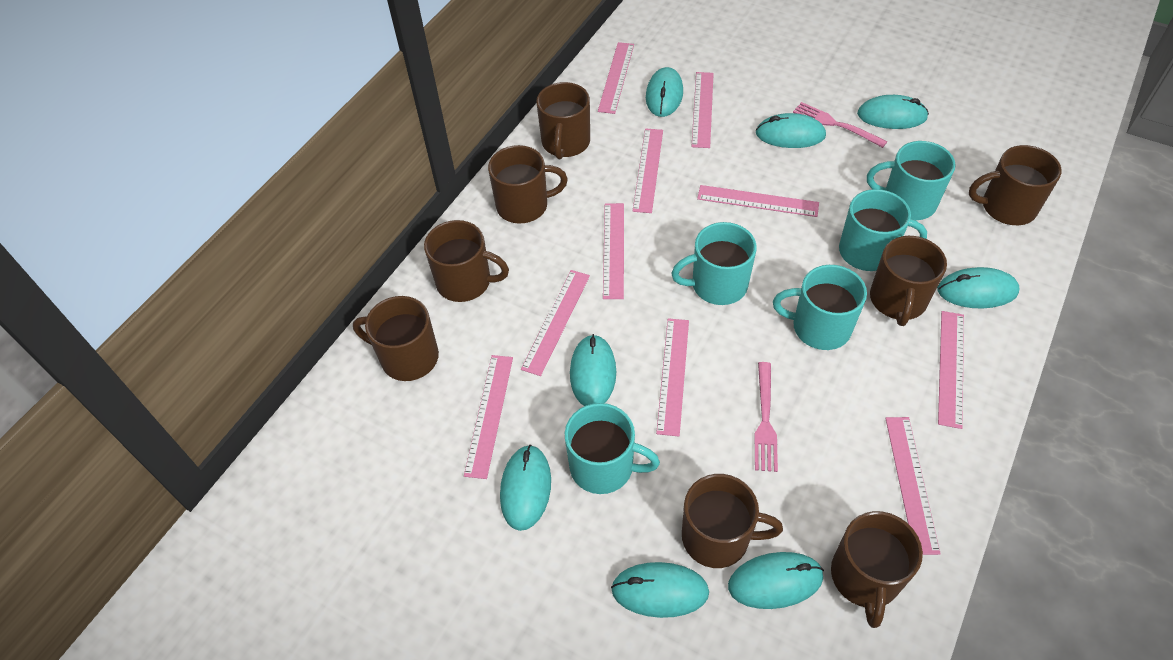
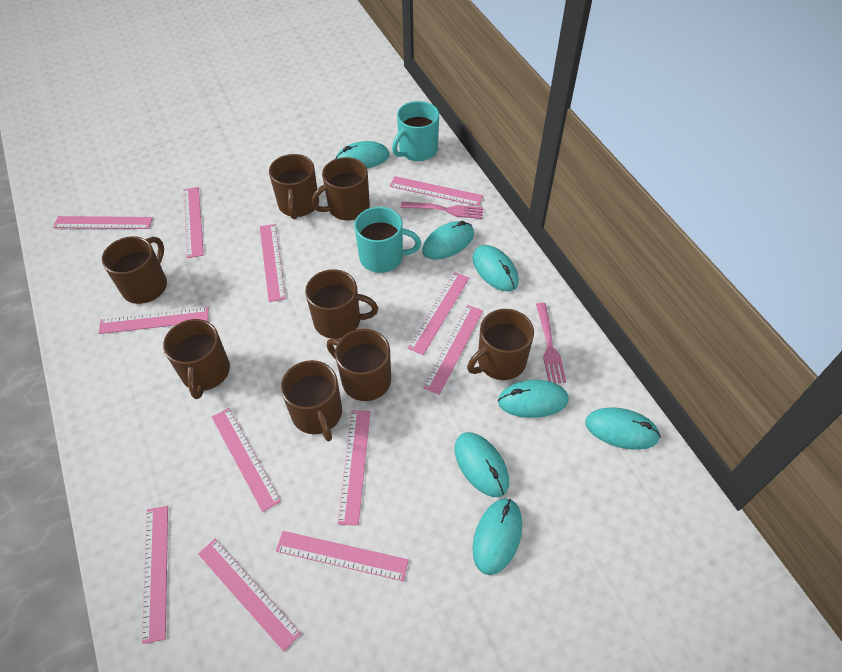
pink ruler: 10 -> 12
turquoise mouse: 8 -> 7
turquoise mug: 5 -> 2

